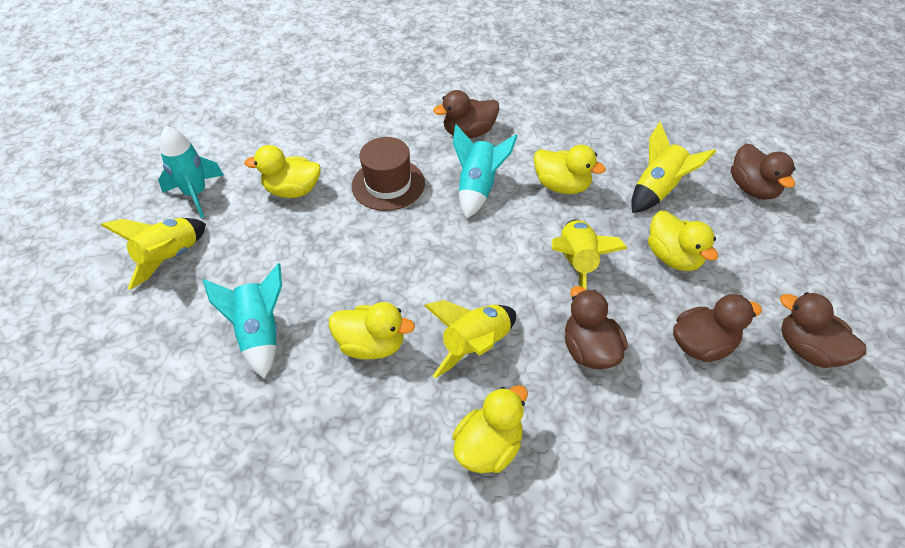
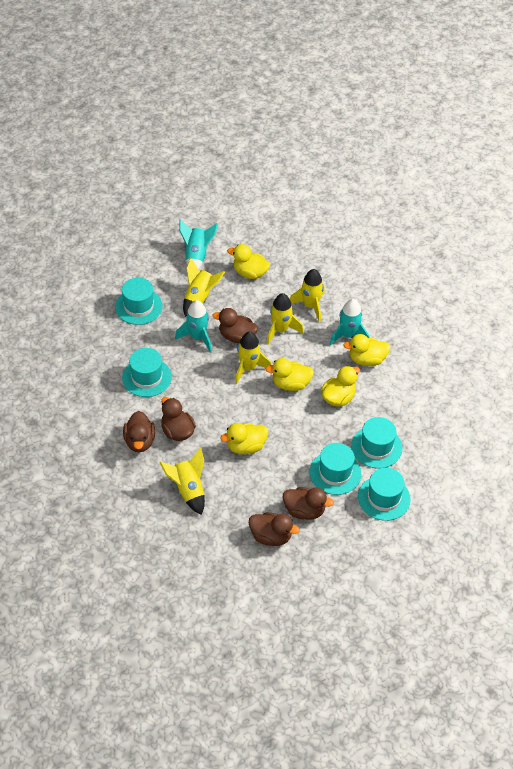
brown hat: 1 -> 0
turquoise hat: 0 -> 5
yellow rocket: 4 -> 5

